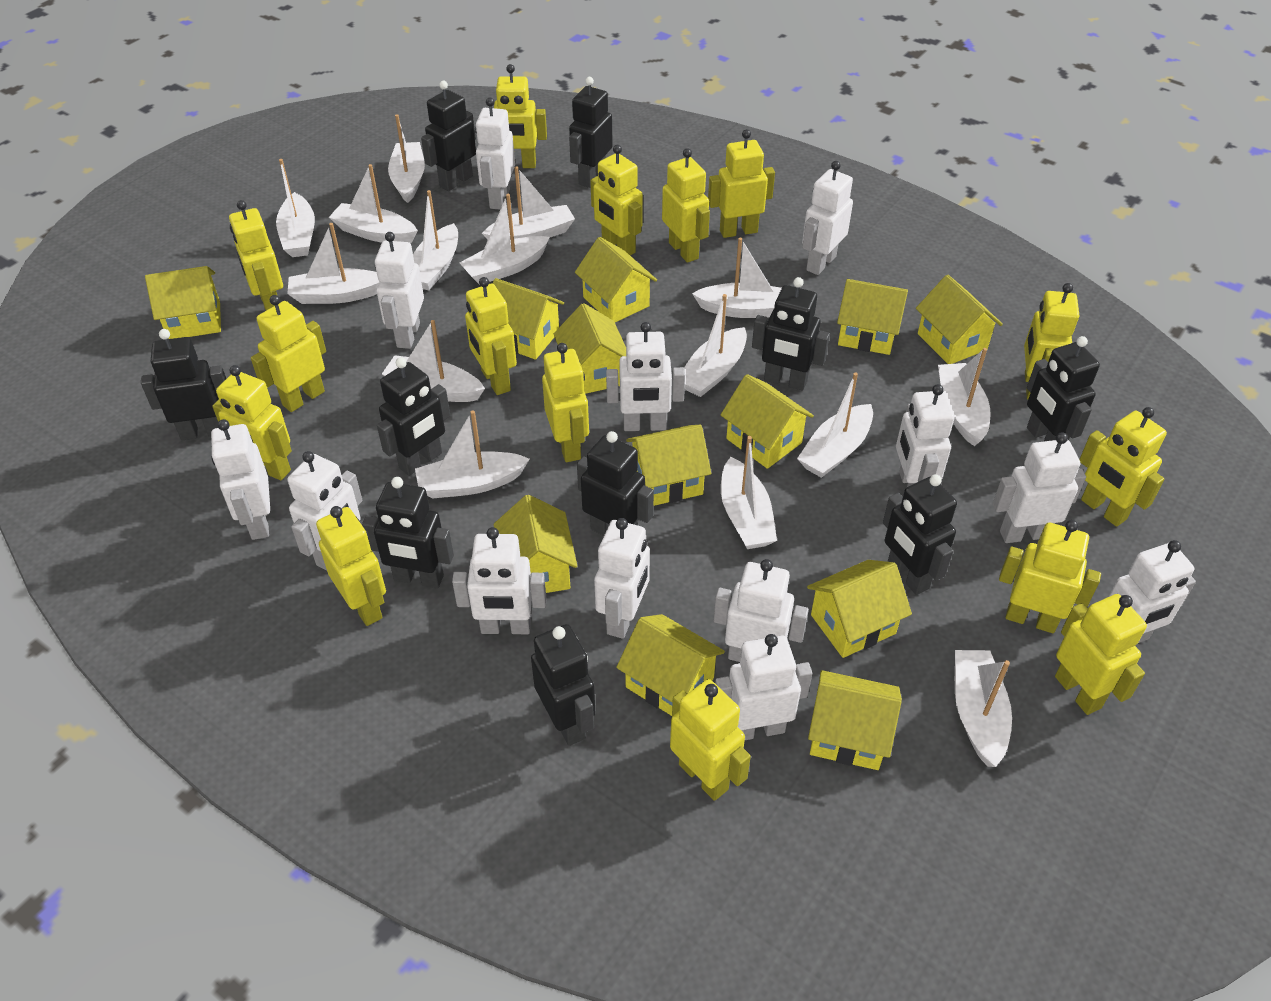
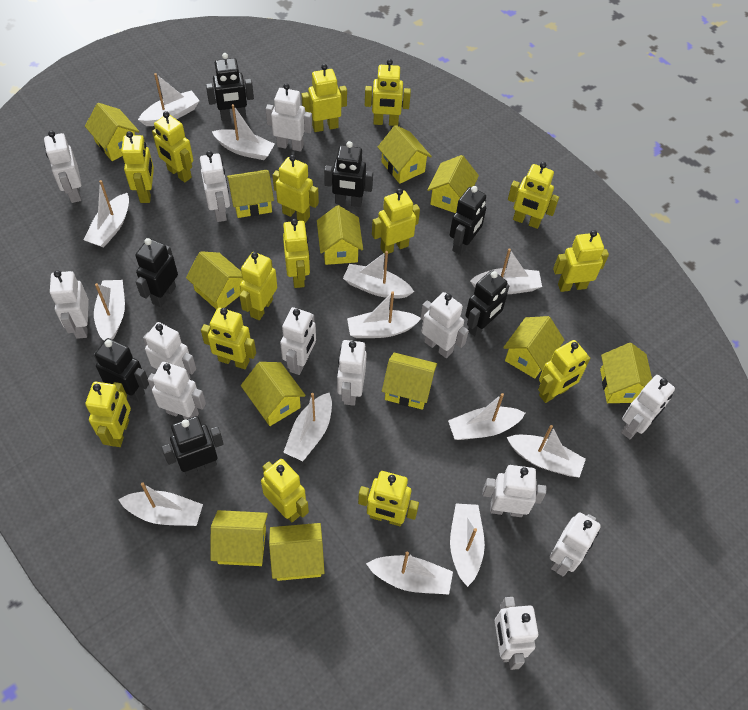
black robot: 10 -> 7
white boat: 15 -> 13

